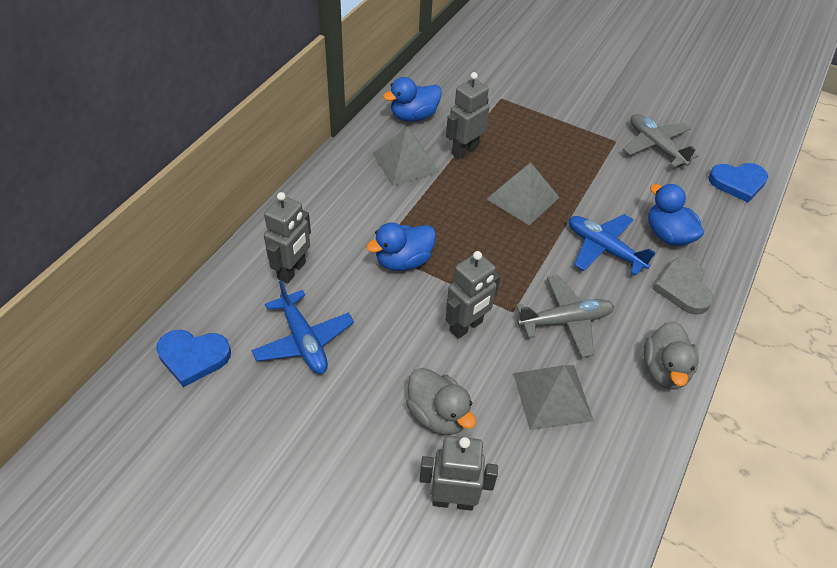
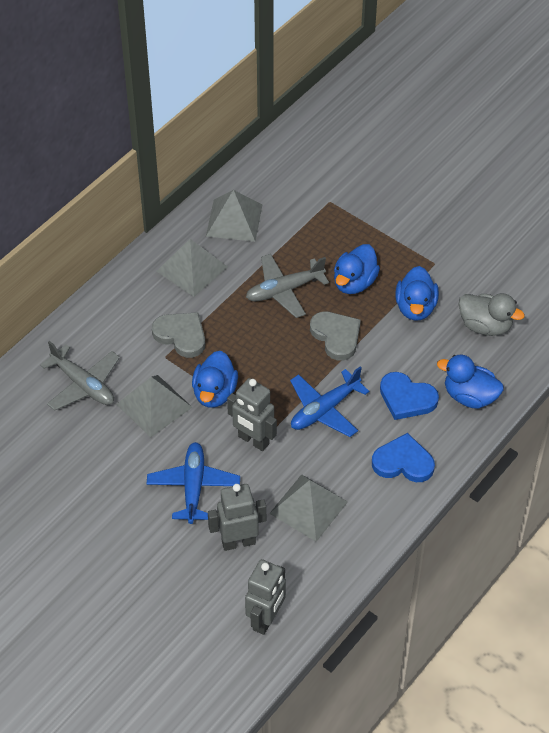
blue duck: 3 -> 4
grey duck: 2 -> 1
grey heart: 1 -> 2
grey pyramid: 3 -> 4
grey robot: 4 -> 3

